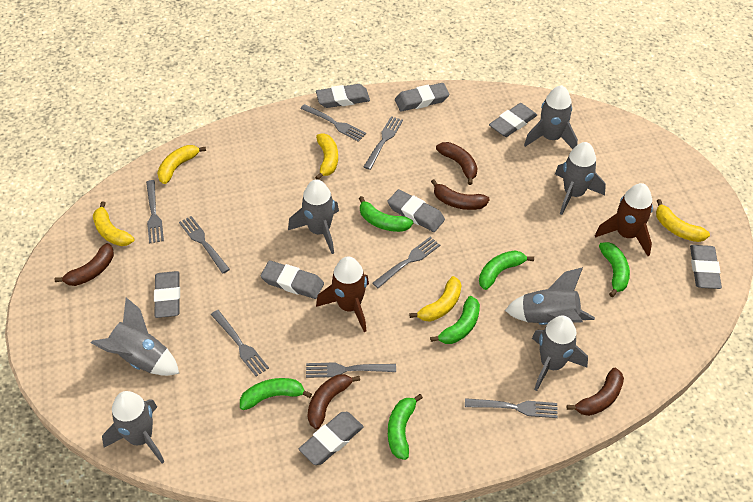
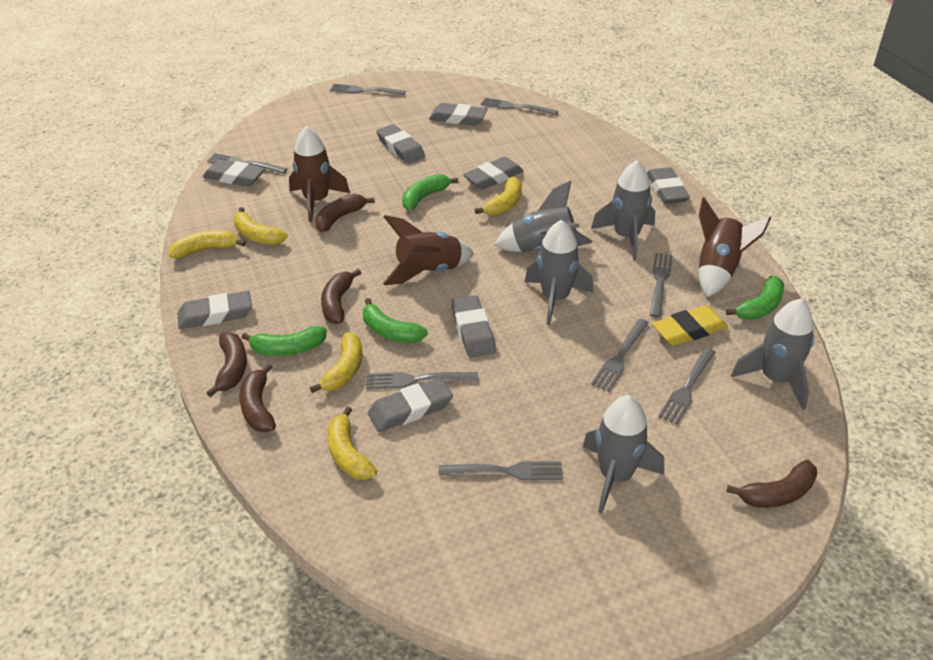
brown rocket: 2 -> 3
green banana: 6 -> 4
grey rocket: 7 -> 5
yellow eraser: 0 -> 1

